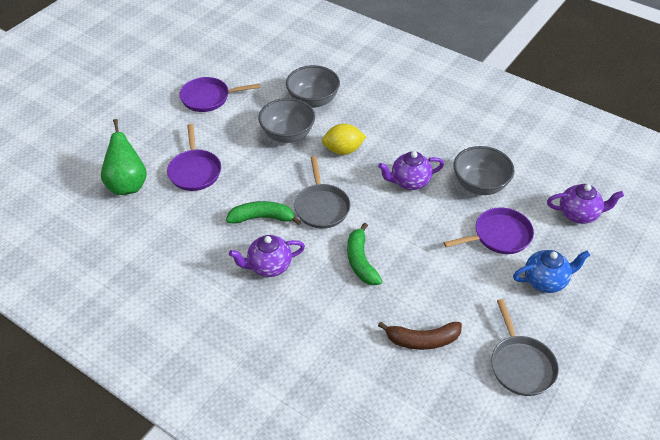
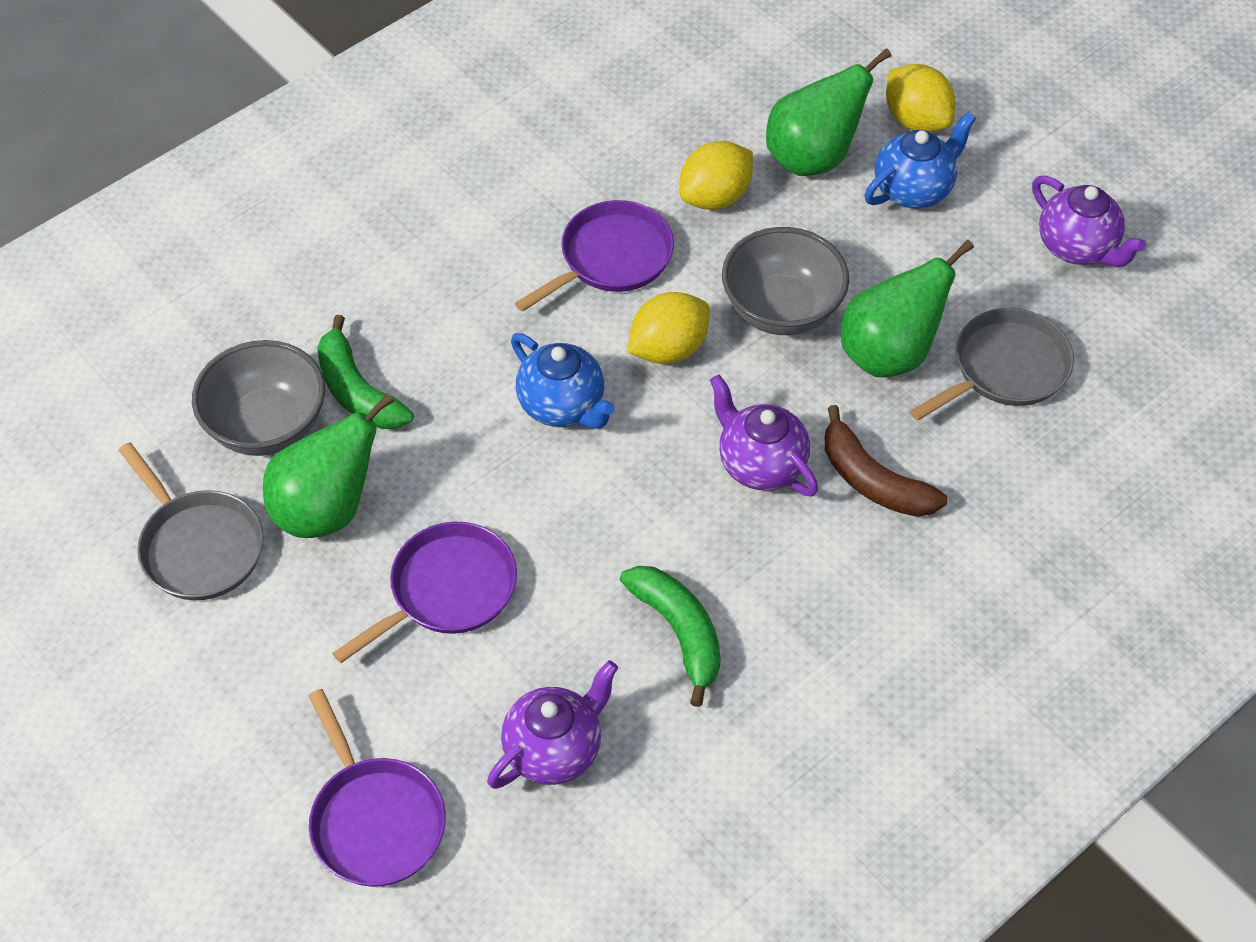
blue teapot: 1 -> 2
green pear: 1 -> 3
grey bowl: 3 -> 2
yellow lemon: 1 -> 3

